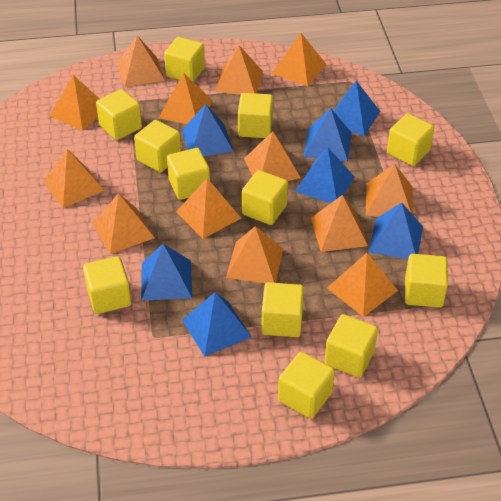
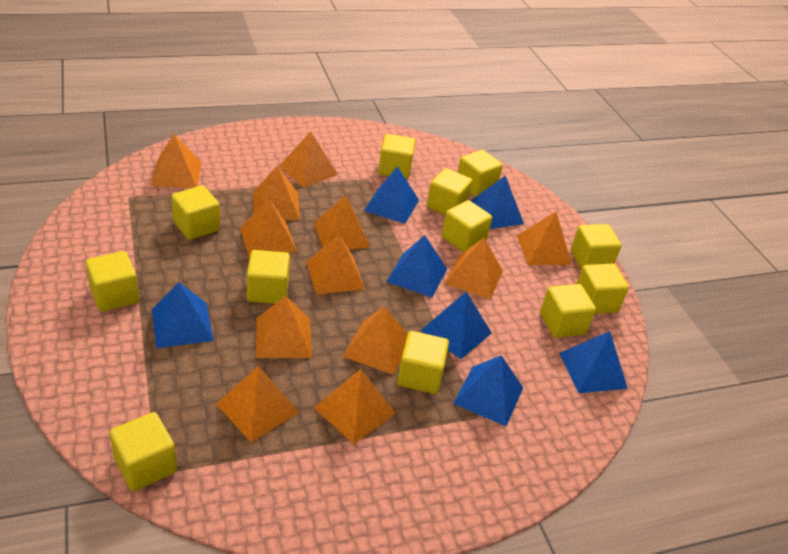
orange pyramid: 13 -> 12

